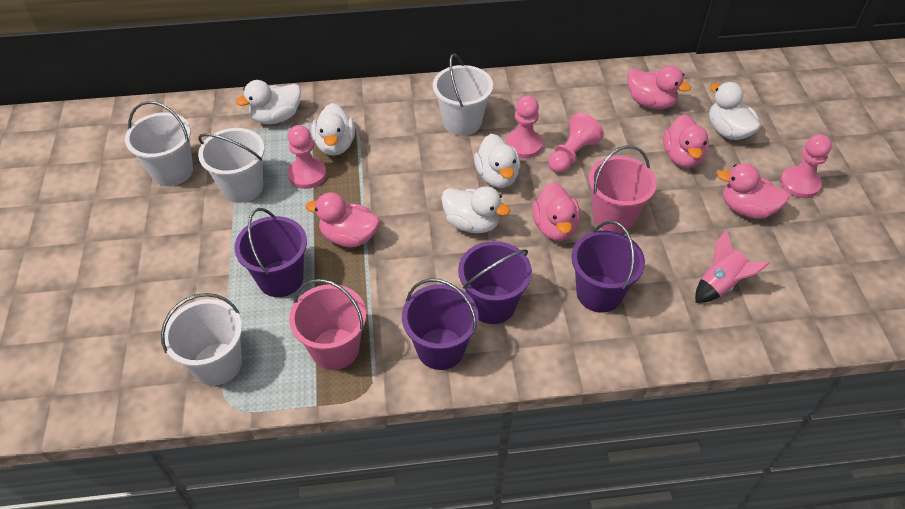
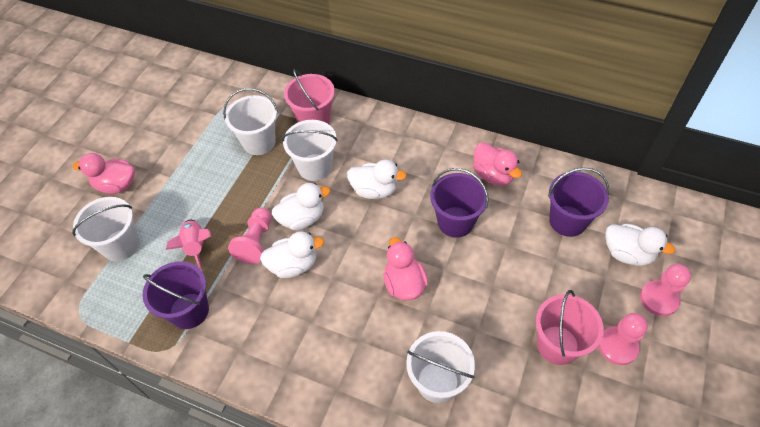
pink duck: 5 -> 3
pink pawn: 4 -> 3
purple bucket: 4 -> 3
white duck: 5 -> 4

